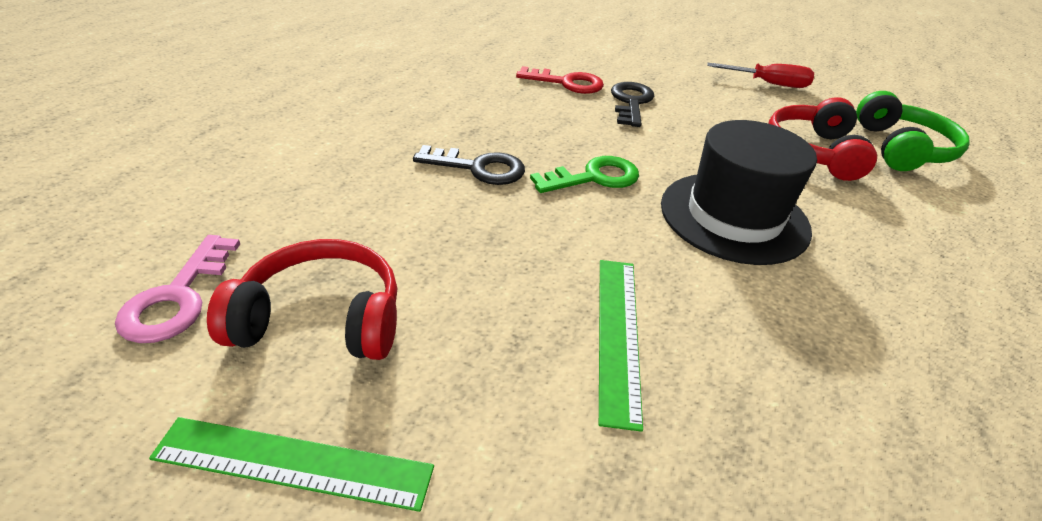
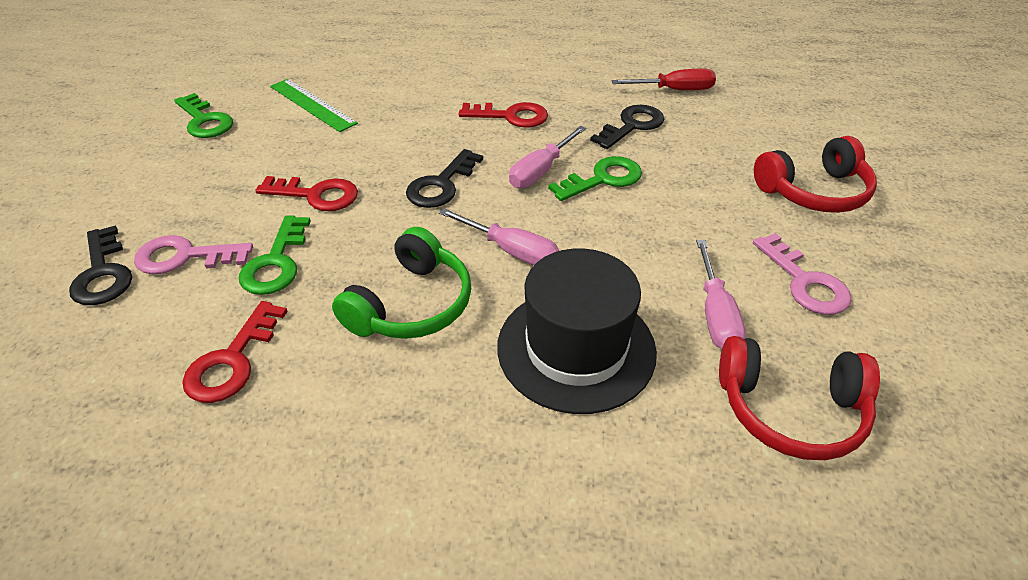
black key: 2 -> 3
green key: 1 -> 3
green ruler: 2 -> 1
pink key: 1 -> 2
pink screwdriver: 0 -> 3
red key: 1 -> 3

